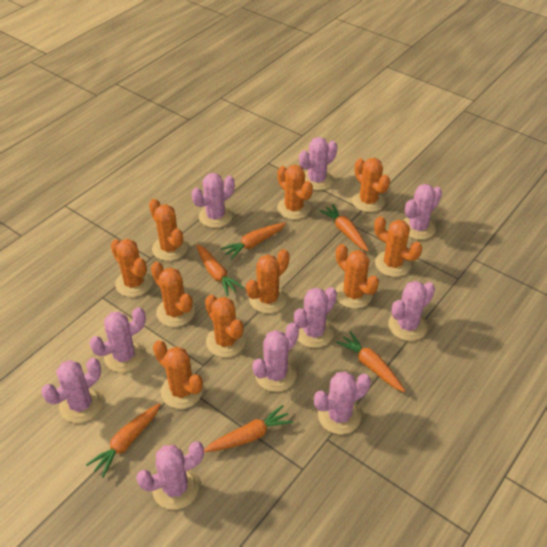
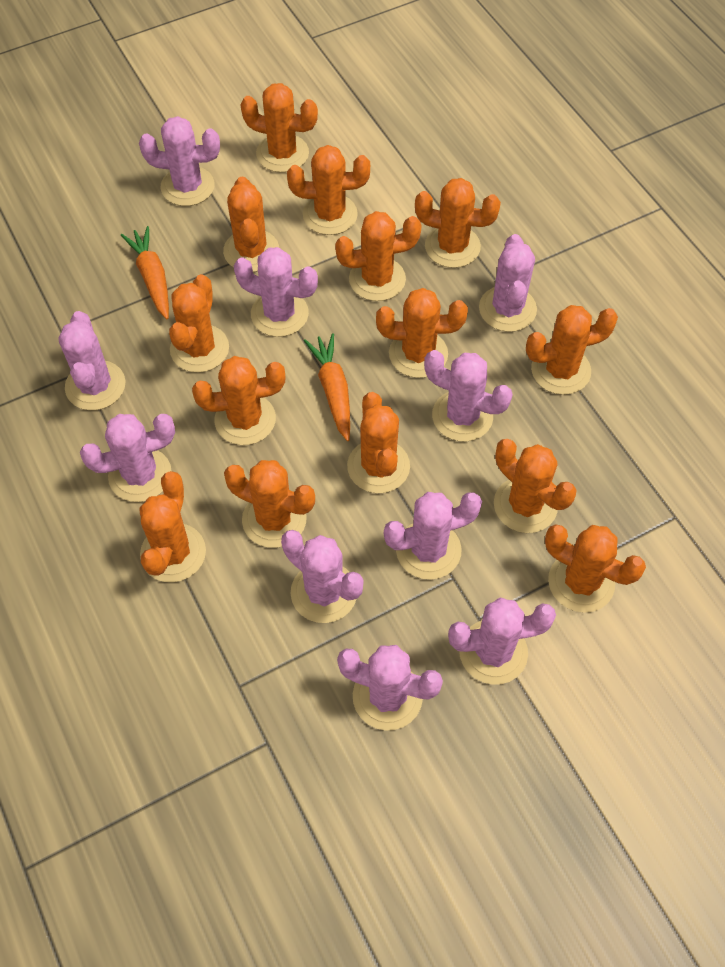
orange cactus: 10 -> 14
orange carrot: 6 -> 2

